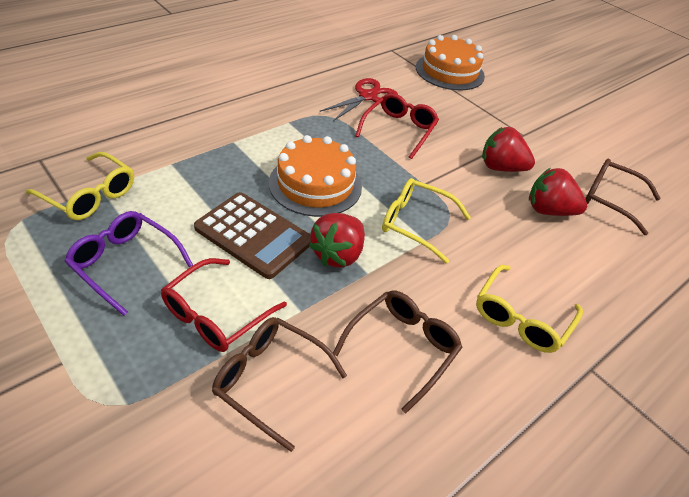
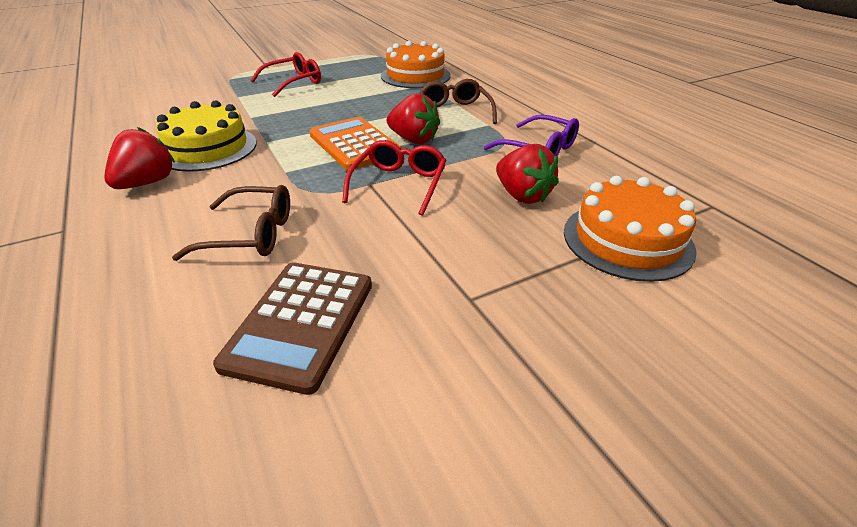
brown glasses: 3 -> 2
orange calculator: 0 -> 1
red scissors: 1 -> 0
yellow cake: 0 -> 1
yellow glasses: 3 -> 0

